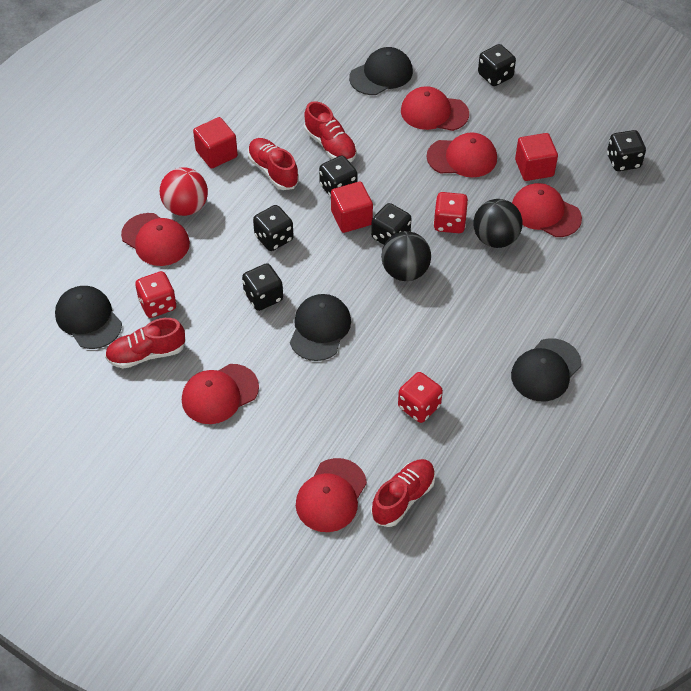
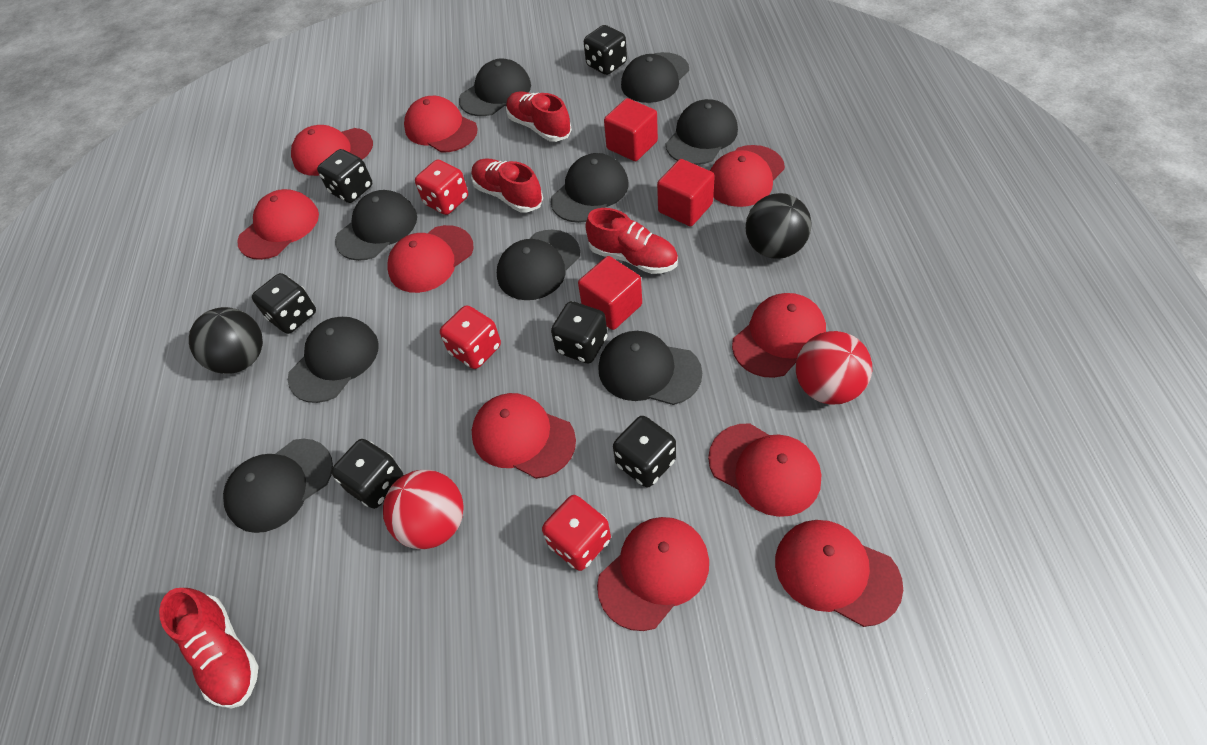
black cap: 4 -> 9
red ball: 1 -> 2
red cap: 6 -> 10

